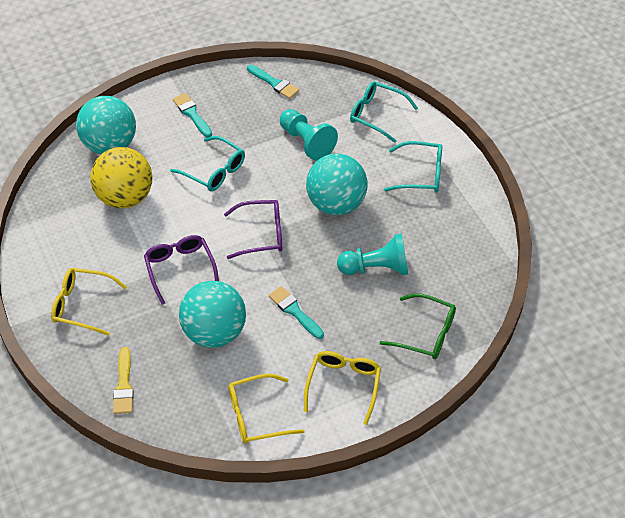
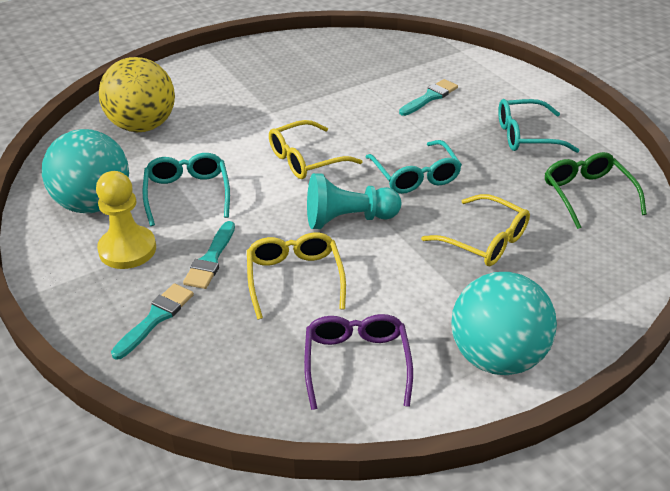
purple glasses: 2 -> 1
turquoise ball: 3 -> 2
turquoise pawn: 2 -> 1
yellow brush: 1 -> 0
yellow pawn: 0 -> 1

